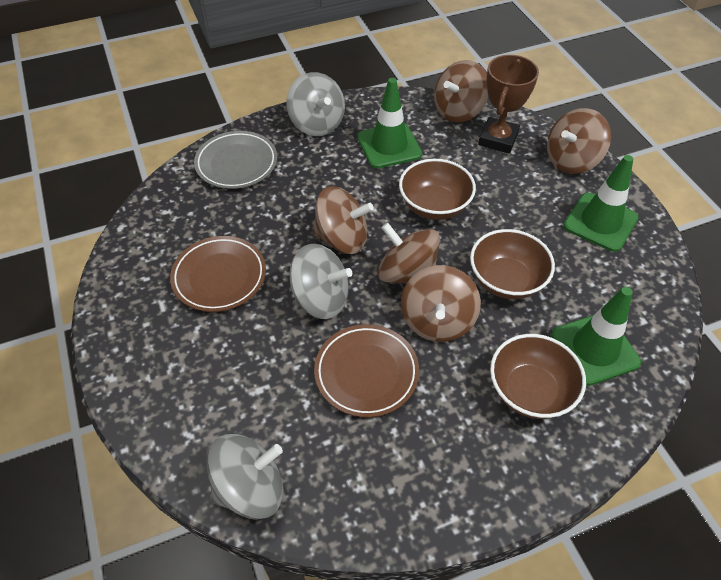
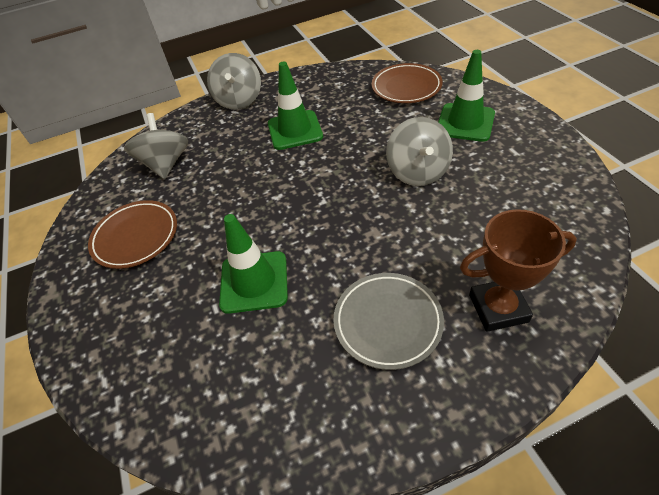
brown bowl: 3 -> 0
brown spinning top: 5 -> 0

